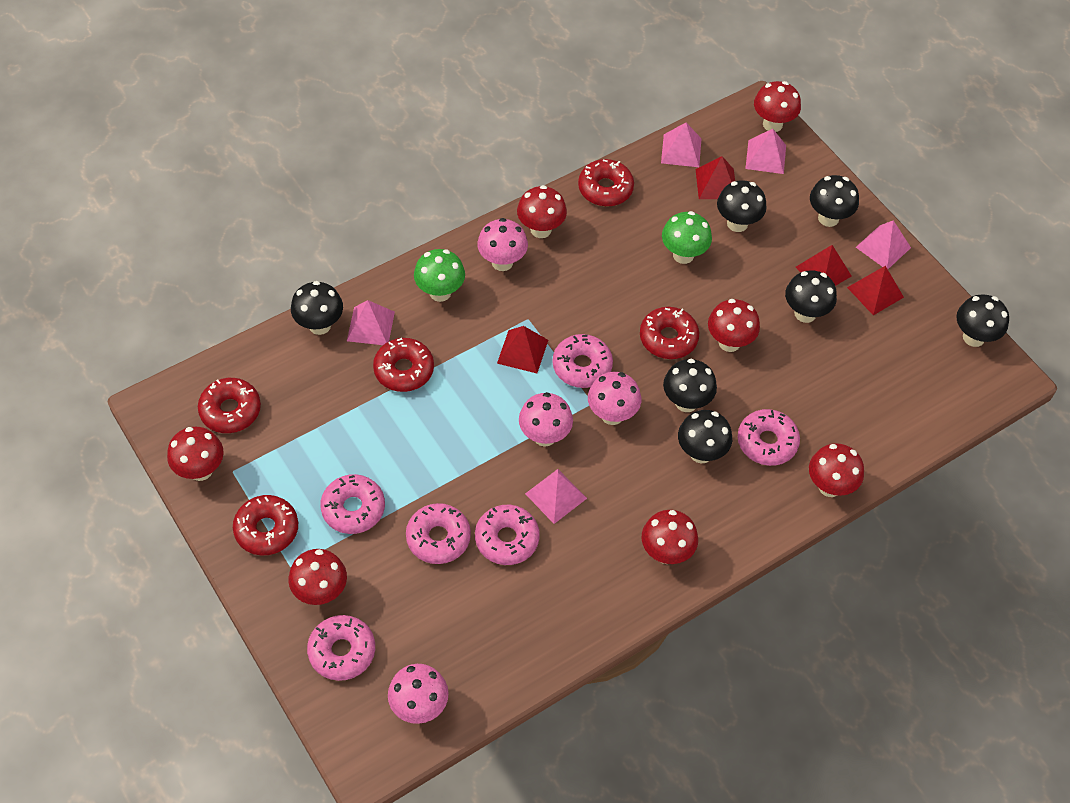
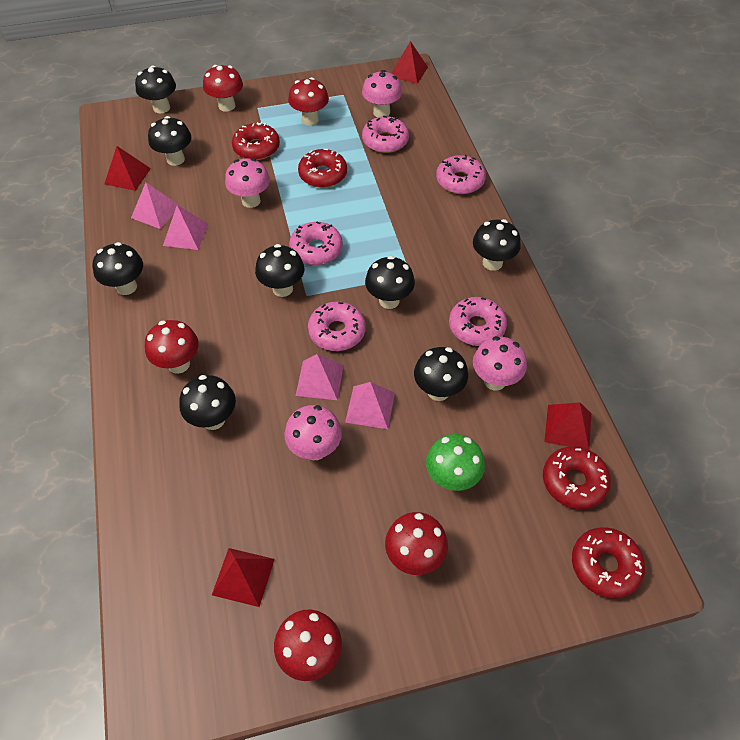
black mushroom: 7 -> 8
green mushroom: 2 -> 1
pink donut: 6 -> 5
pink pyramid: 5 -> 4
red donut: 5 -> 4
red mushroom: 7 -> 5

